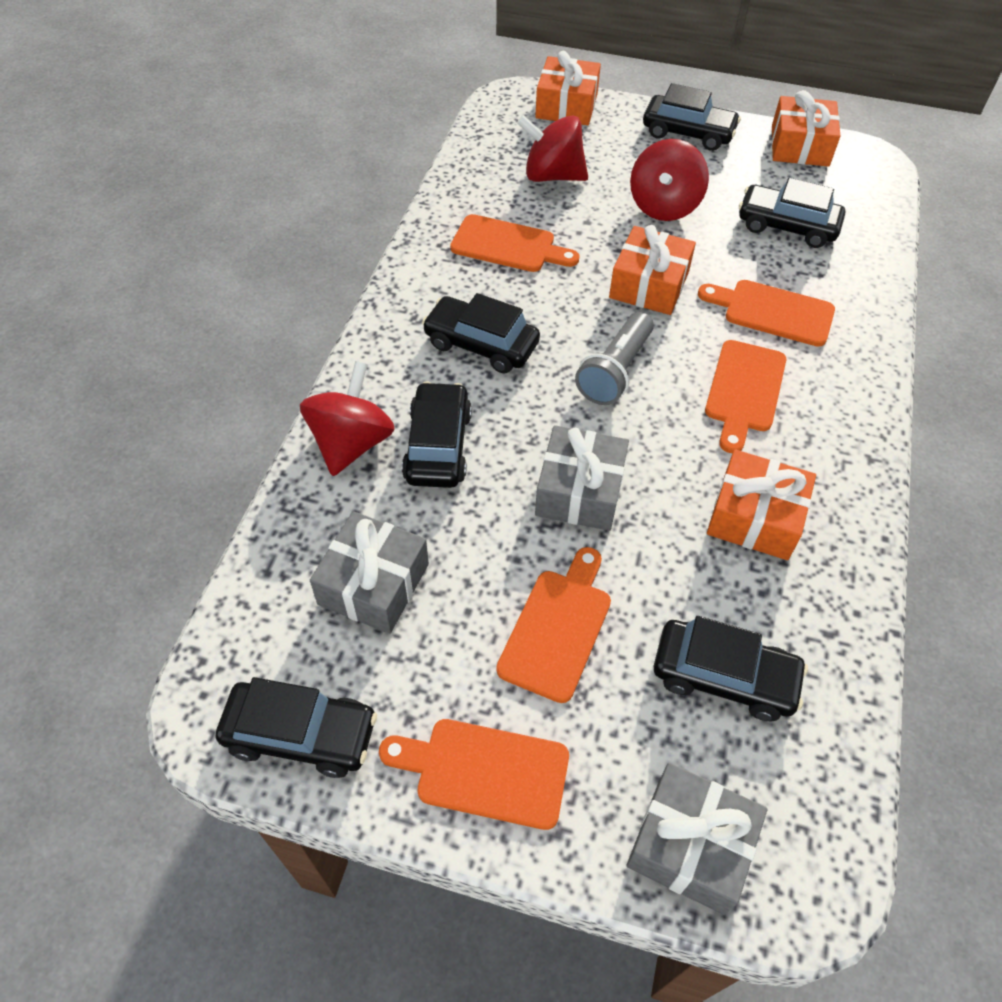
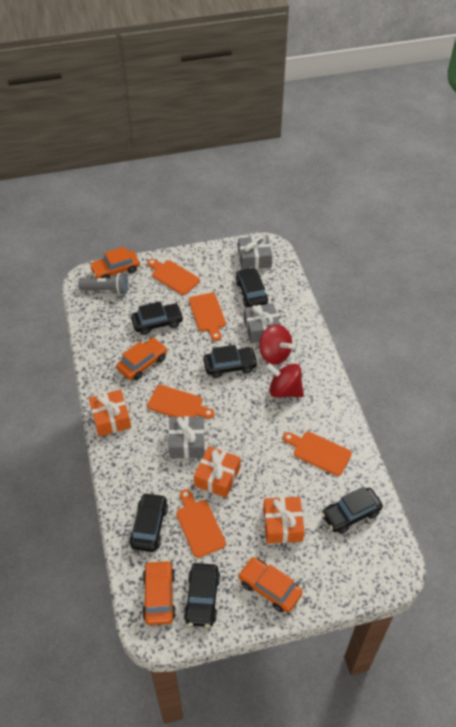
orange car: 0 -> 4
orange gift: 4 -> 3
red spinning top: 3 -> 2

